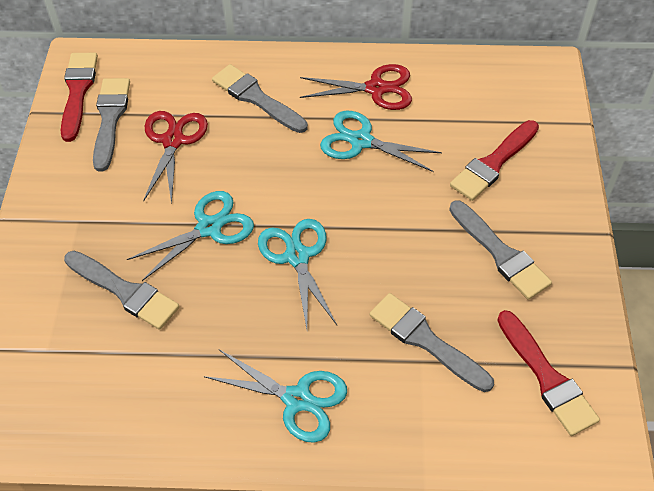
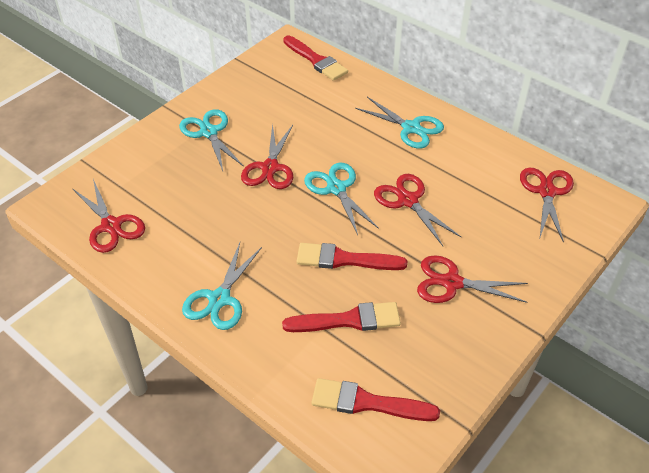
grey brush: 5 -> 0
red brush: 3 -> 4
red scissors: 2 -> 5

